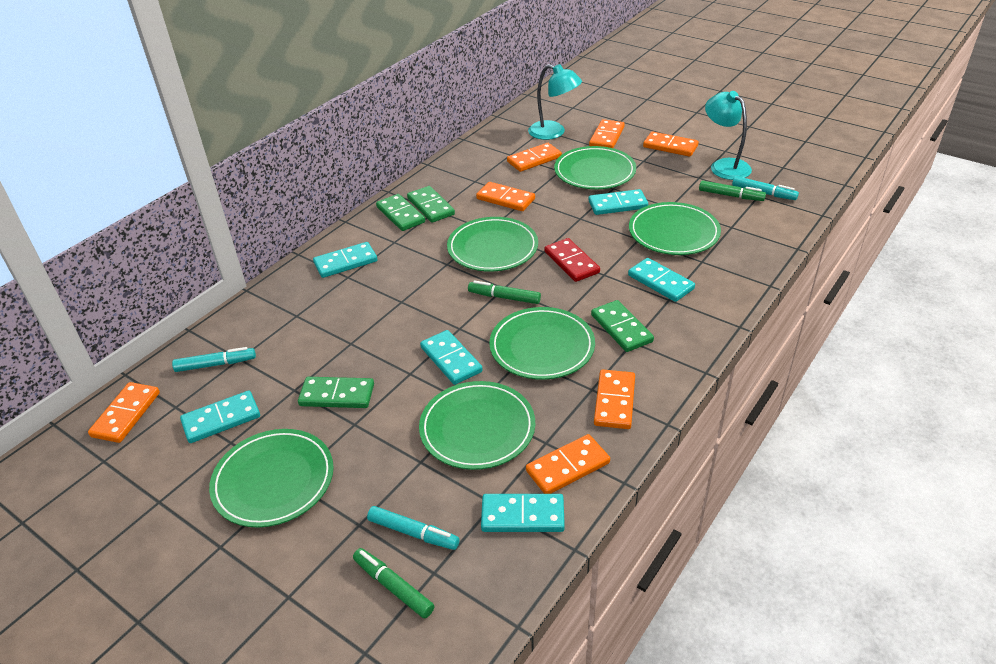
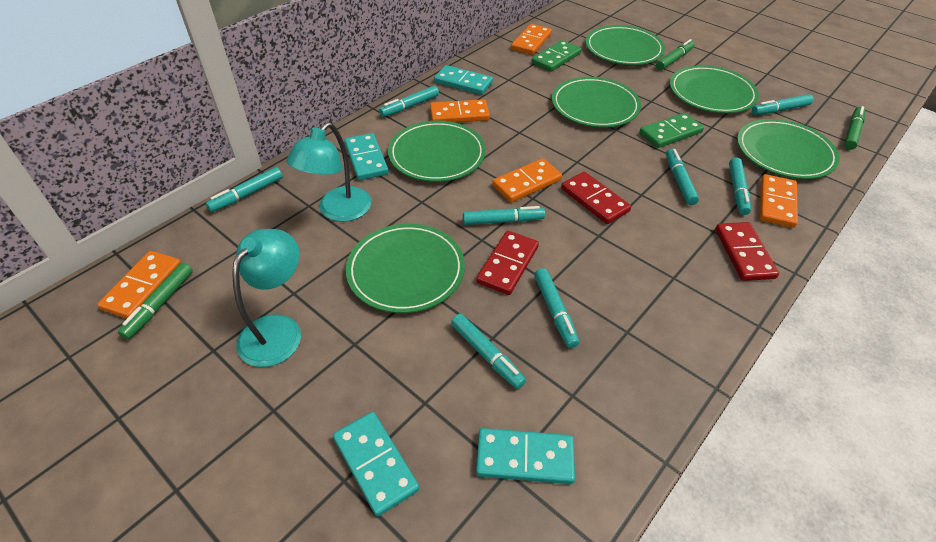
green domino: 4 -> 2
orange domino: 7 -> 5
red domino: 1 -> 3
turquoise domino: 6 -> 4
turquoise marker: 3 -> 8

